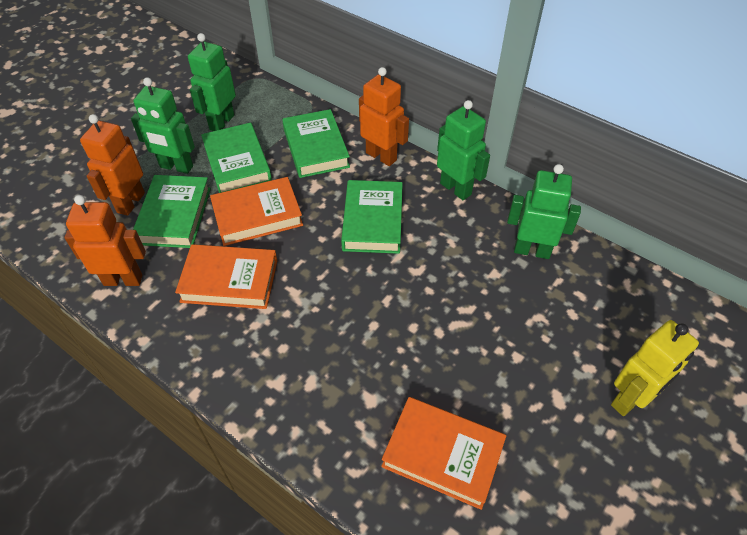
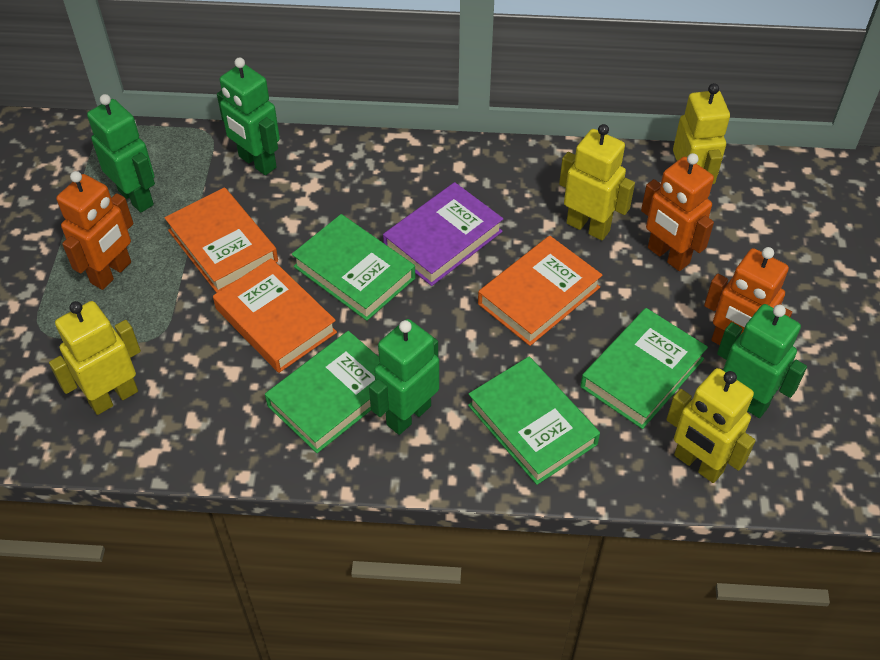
purple book: 0 -> 1
yellow robot: 1 -> 4

